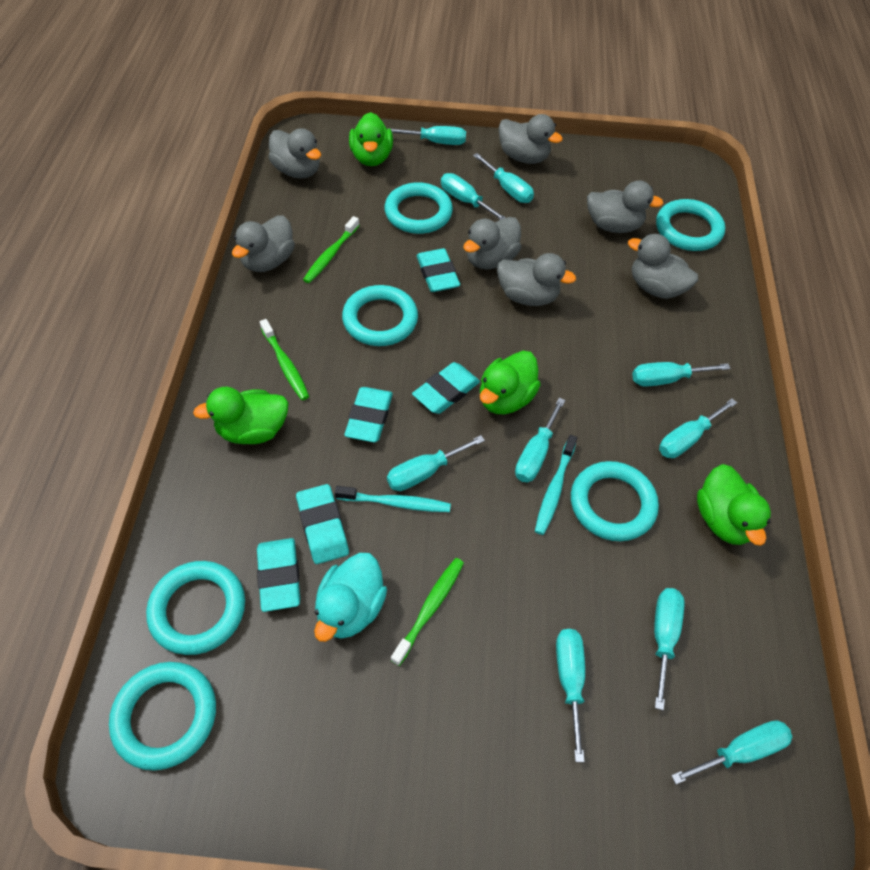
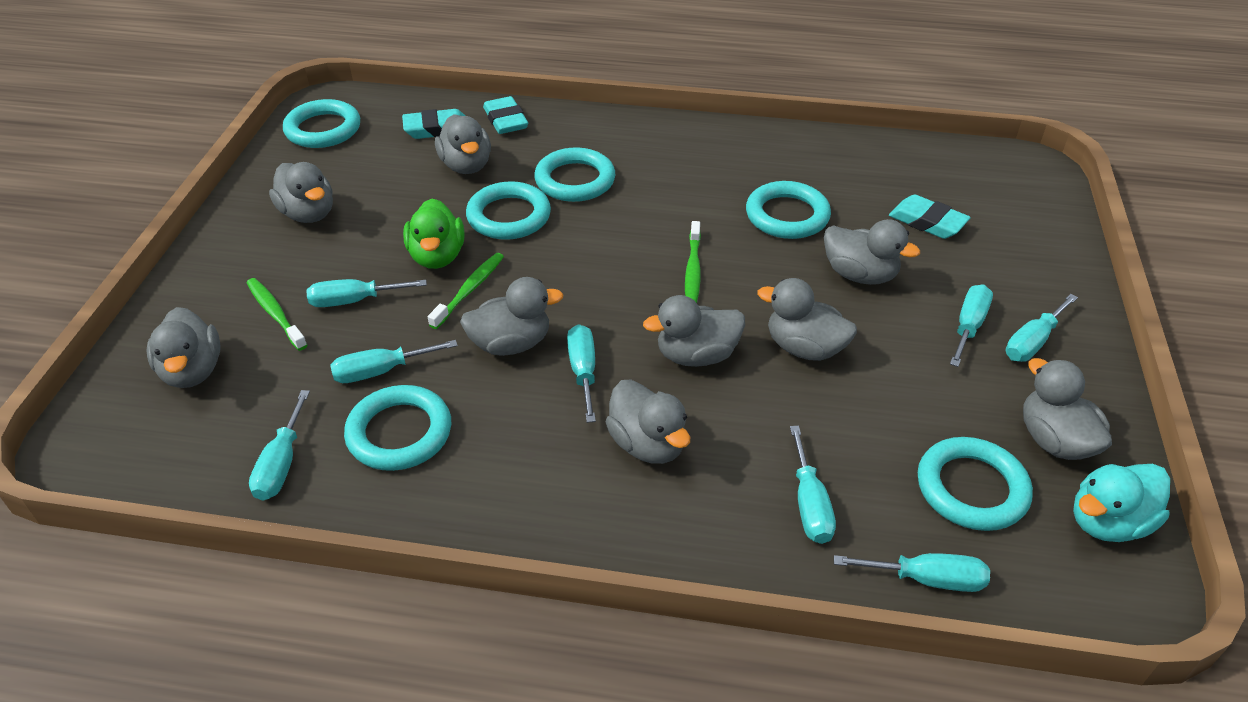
green duck: 4 -> 1
grey duck: 7 -> 9
turquoise eraser: 5 -> 3
turquoise screwdriver: 10 -> 8
turquoise toothbrush: 2 -> 0

